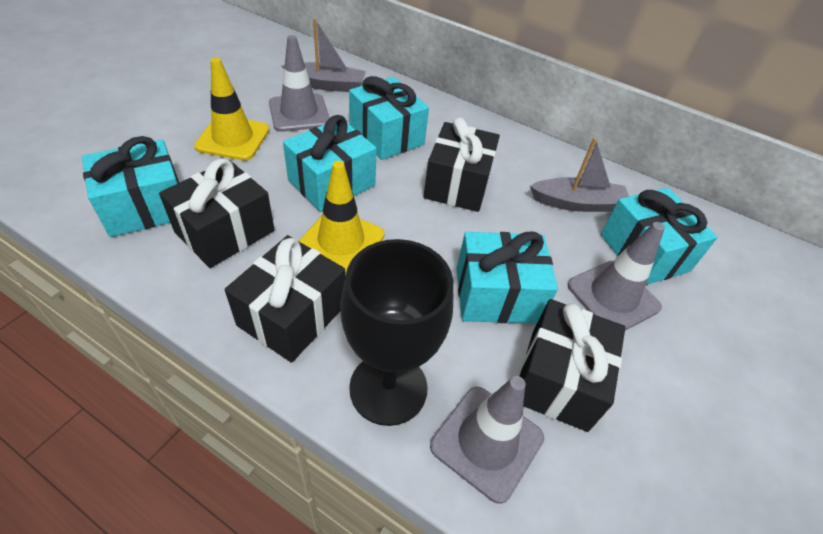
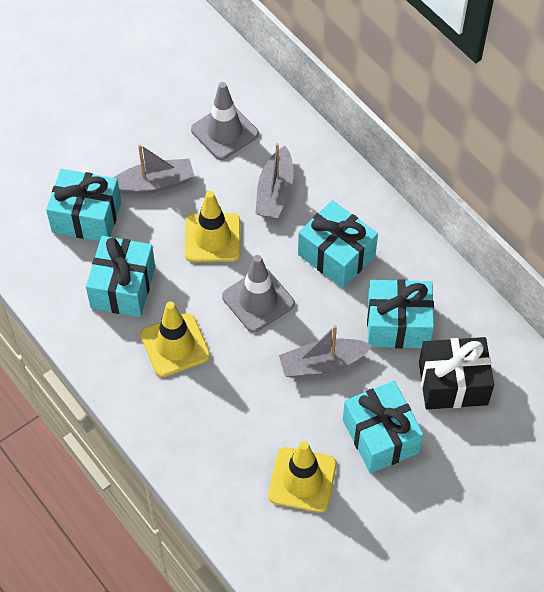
black gift: 4 -> 1
black goblet: 1 -> 0
grey boat: 2 -> 3
grey traffic cone: 3 -> 2
yellow traffic cone: 2 -> 3

